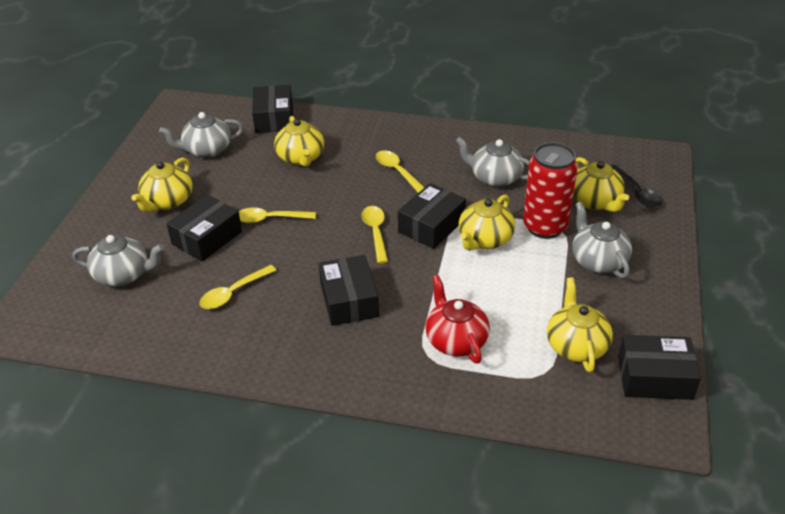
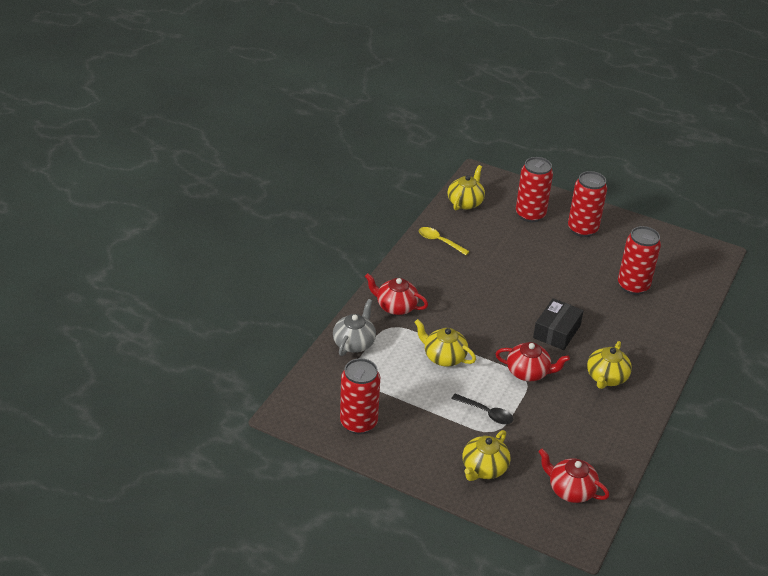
black box: 5 -> 1
grey teapot: 4 -> 1
red can: 1 -> 4
red teapot: 1 -> 3
yellow spoon: 4 -> 1
yellow teapot: 5 -> 4

